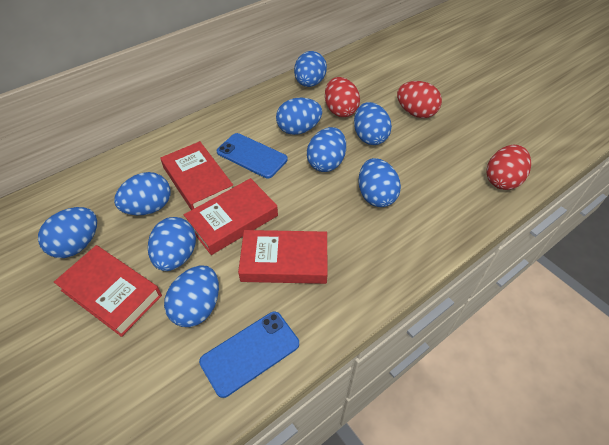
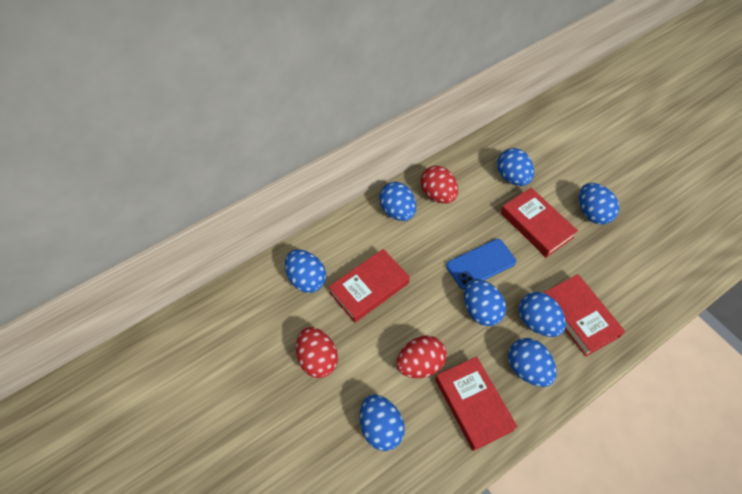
blue egg: 9 -> 8
blue phone: 2 -> 1

